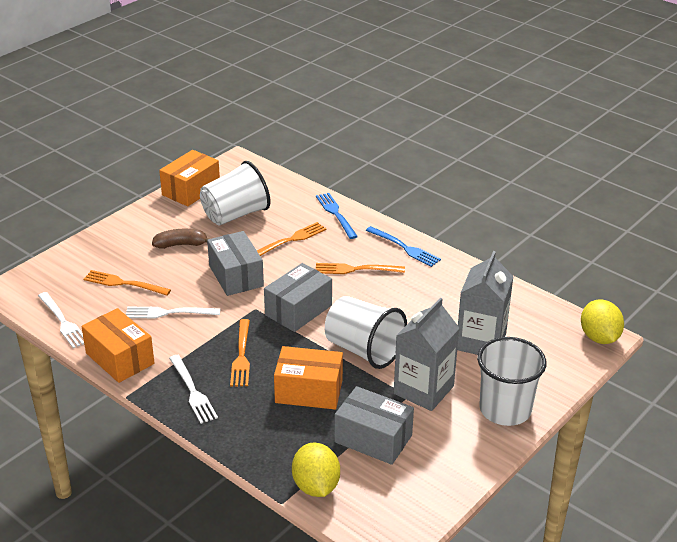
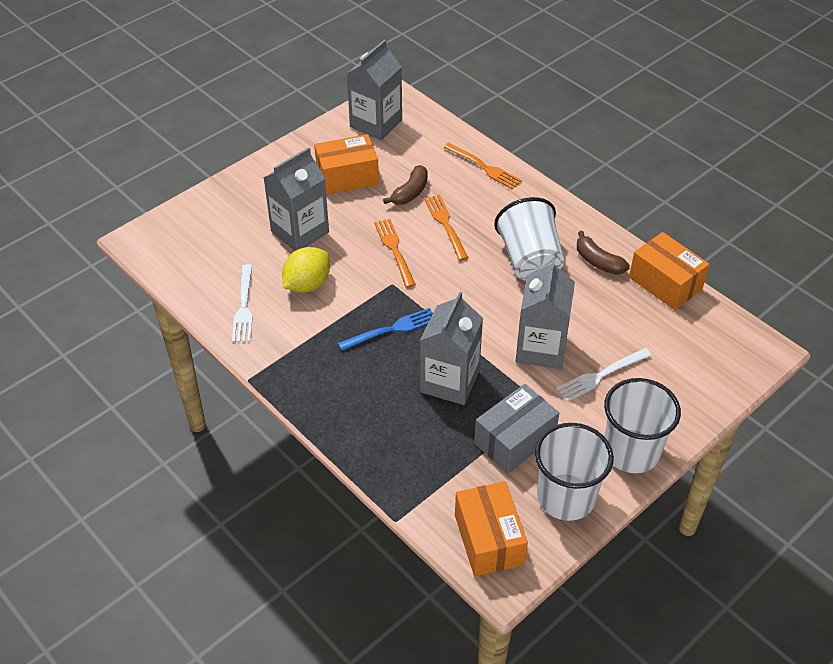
blue fork: 2 -> 1
brown banana: 1 -> 2
grey box: 3 -> 1
grey carton: 2 -> 4
orange fork: 4 -> 3
white fork: 3 -> 2
yellow lemon: 2 -> 1

